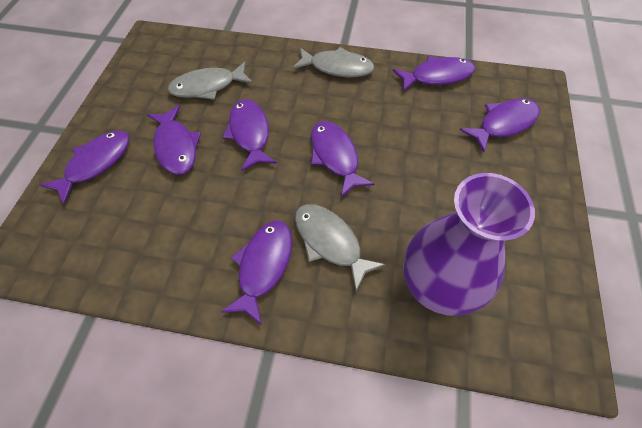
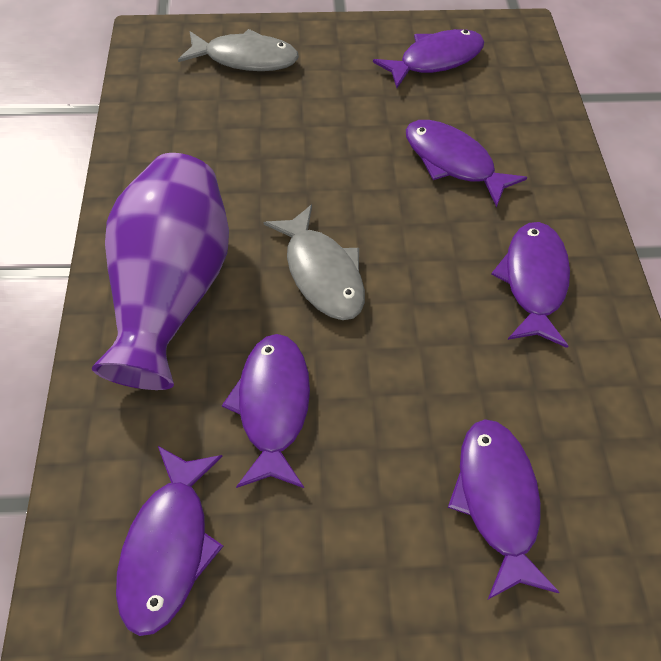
grey fish: 3 -> 2
purple fish: 7 -> 6

